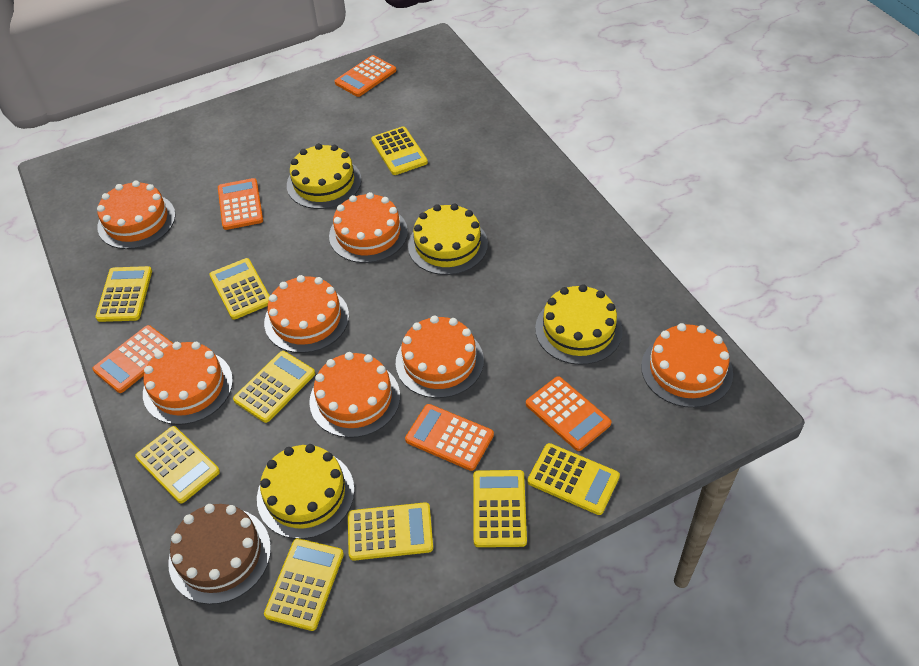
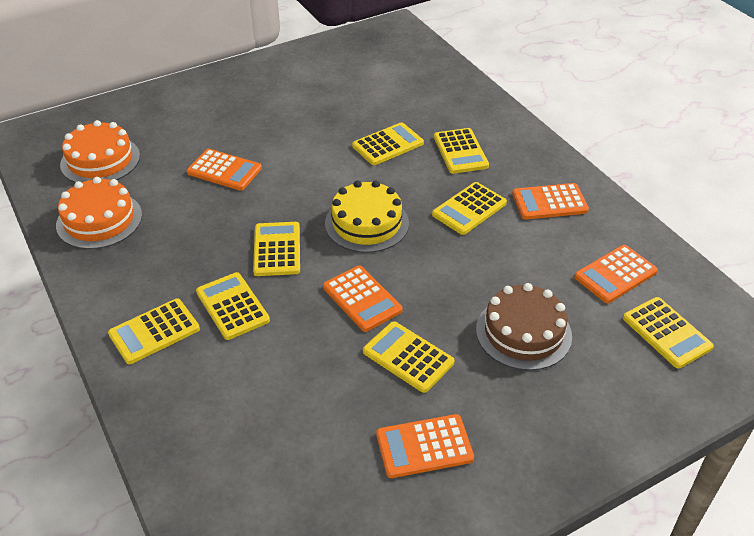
orange cake: 7 -> 2
yellow cake: 4 -> 1
yellow calculator: 9 -> 8

